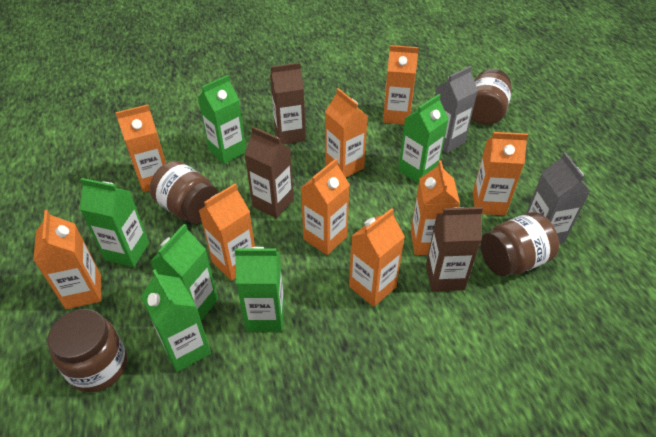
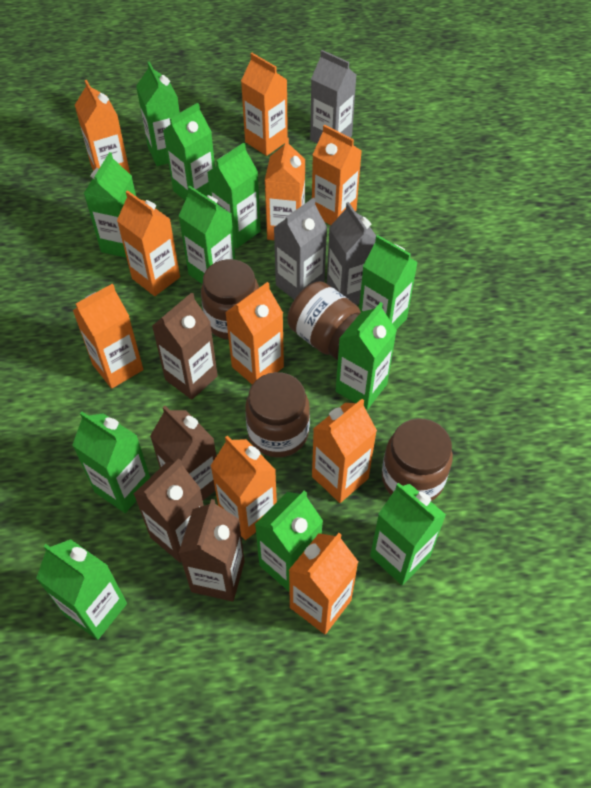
brown carton: 3 -> 4
green carton: 6 -> 11
grey carton: 2 -> 3
orange carton: 9 -> 10

